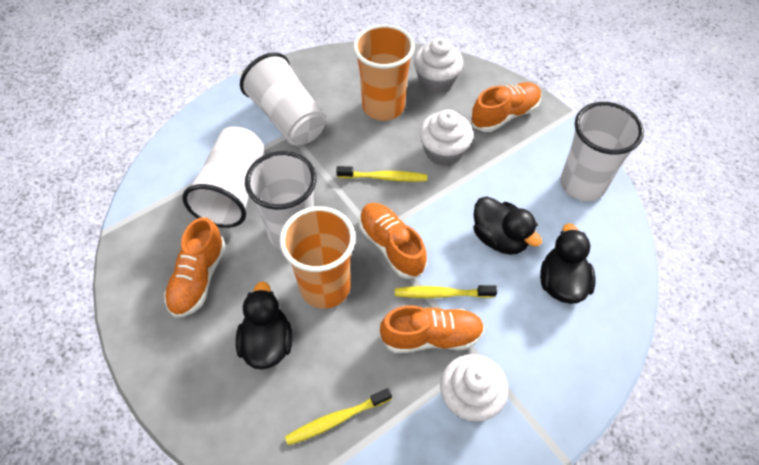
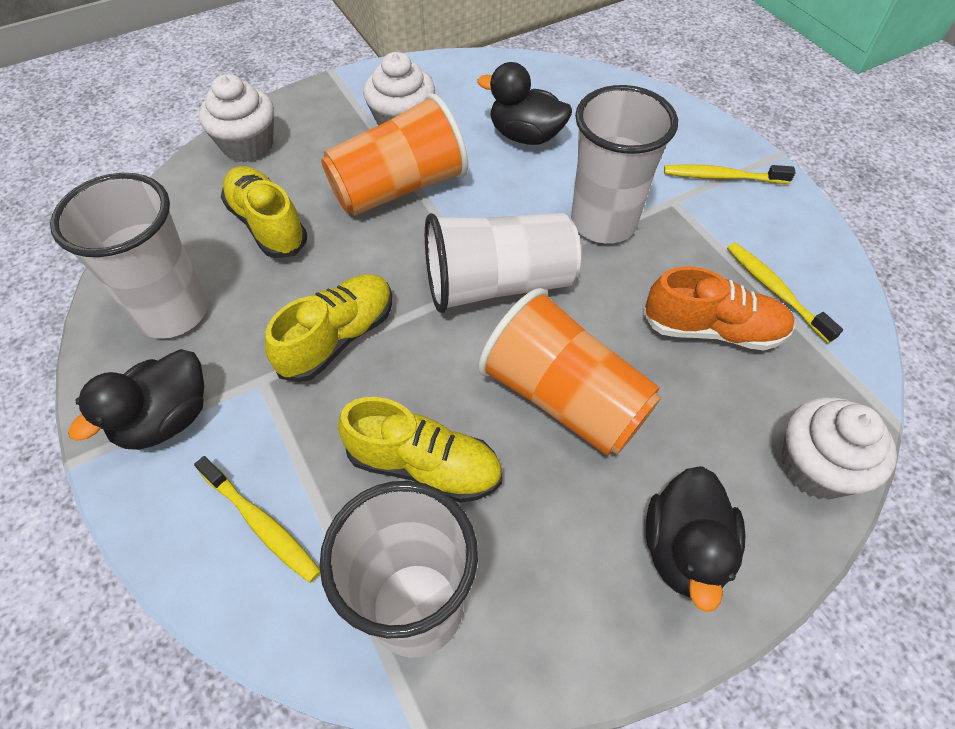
orange shoe: 4 -> 1
yellow shoe: 0 -> 3

